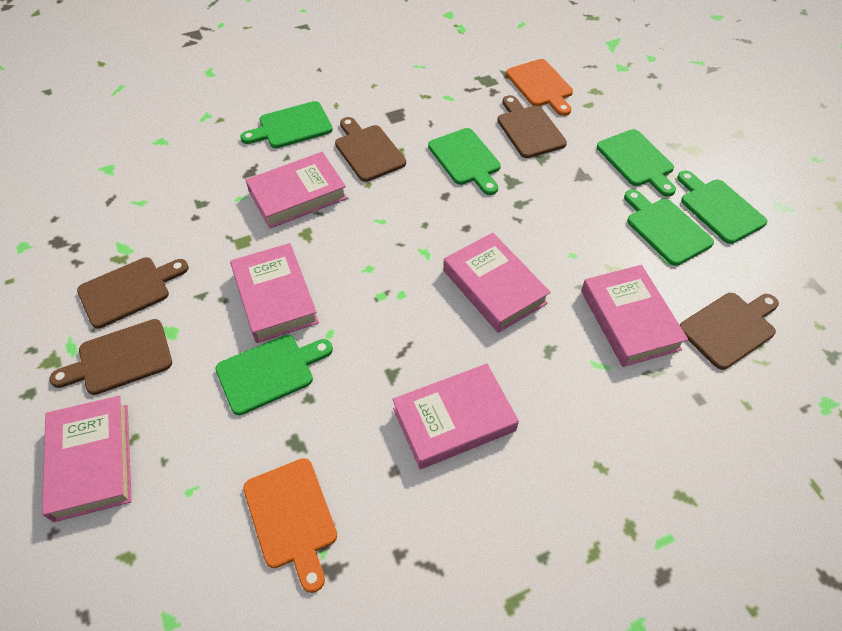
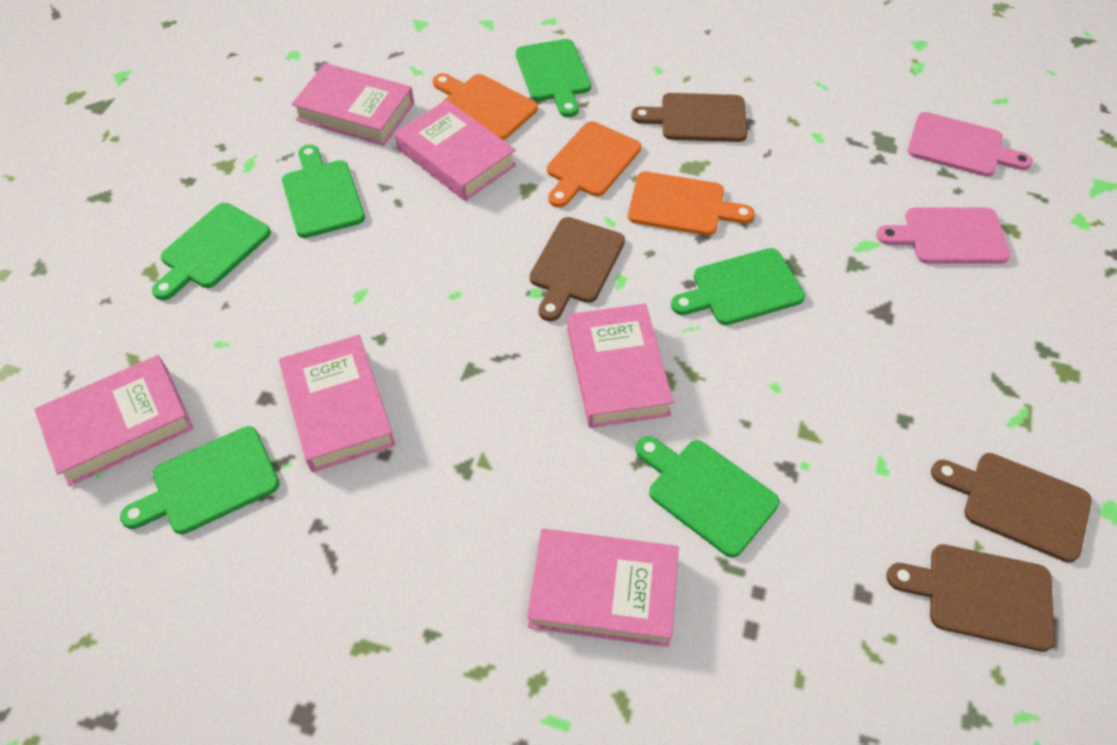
brown cutting board: 5 -> 4
orange cutting board: 2 -> 3
pink cutting board: 0 -> 2

